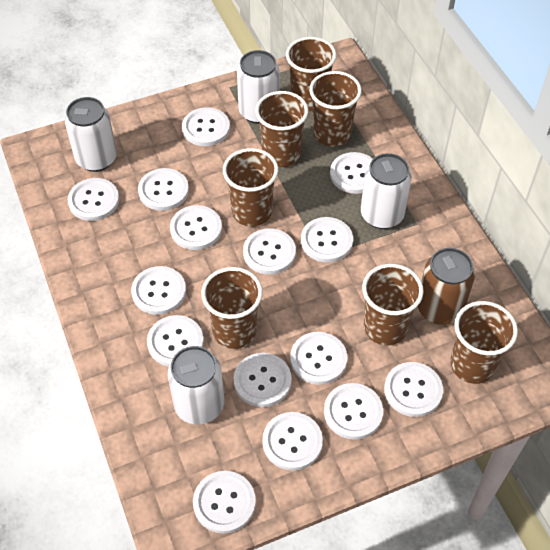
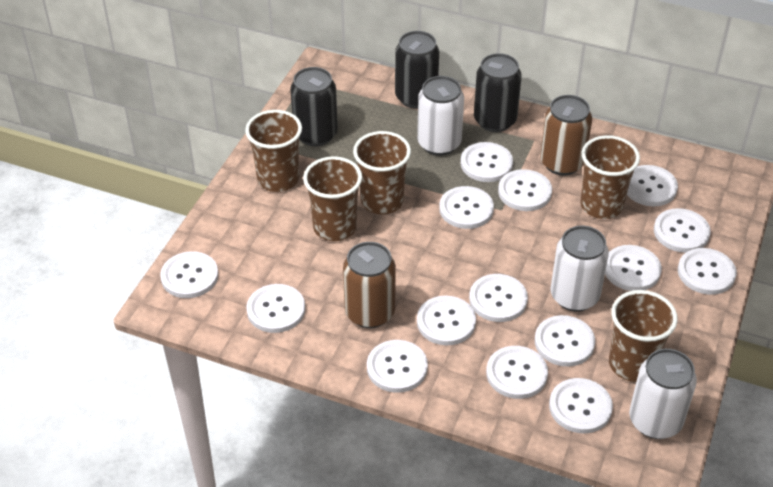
black can: 0 -> 3
brown can: 1 -> 2
brown cup: 7 -> 5
white can: 4 -> 3

